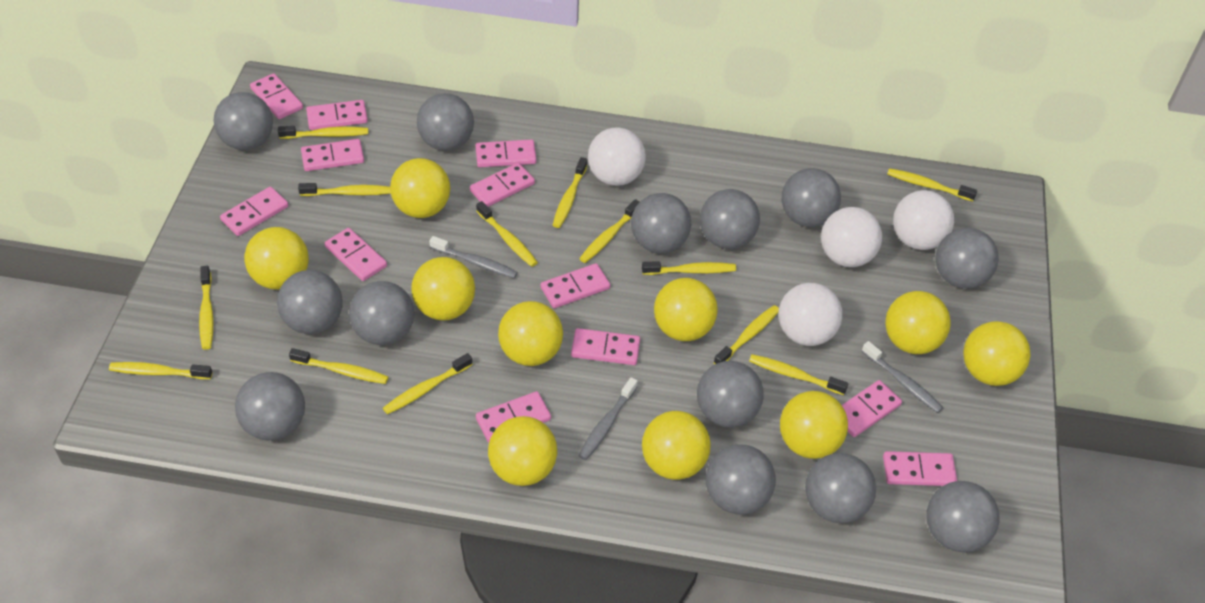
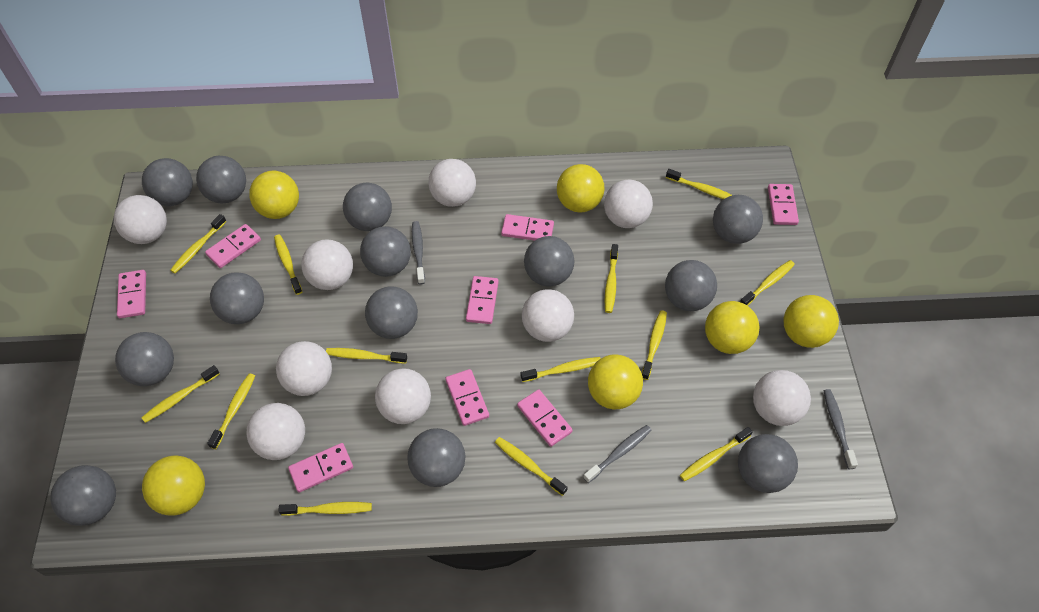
pink domino: 12 -> 8
white ball: 4 -> 9
yellow ball: 10 -> 6

